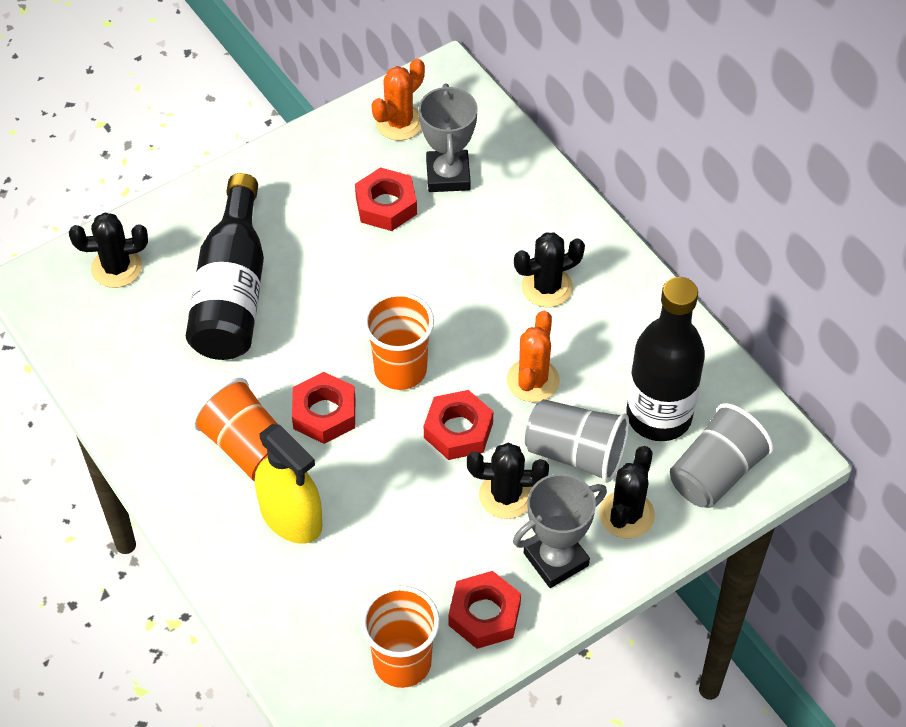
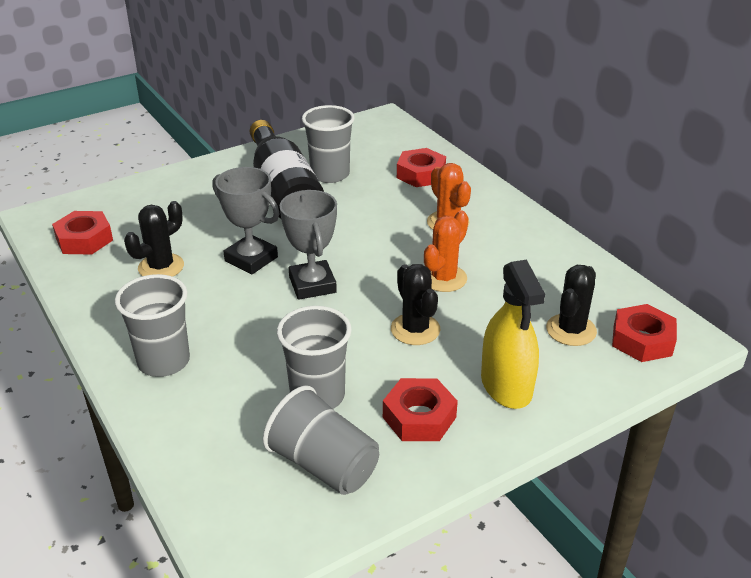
black bottle: 2 -> 1
black cactus: 4 -> 3
grey cup: 2 -> 4
orange cup: 3 -> 0

